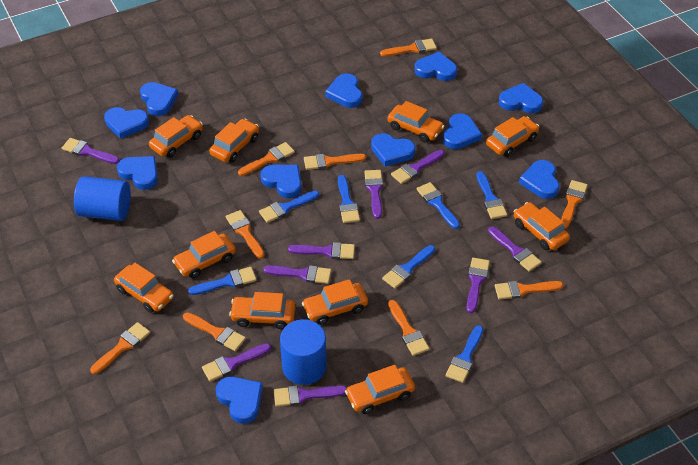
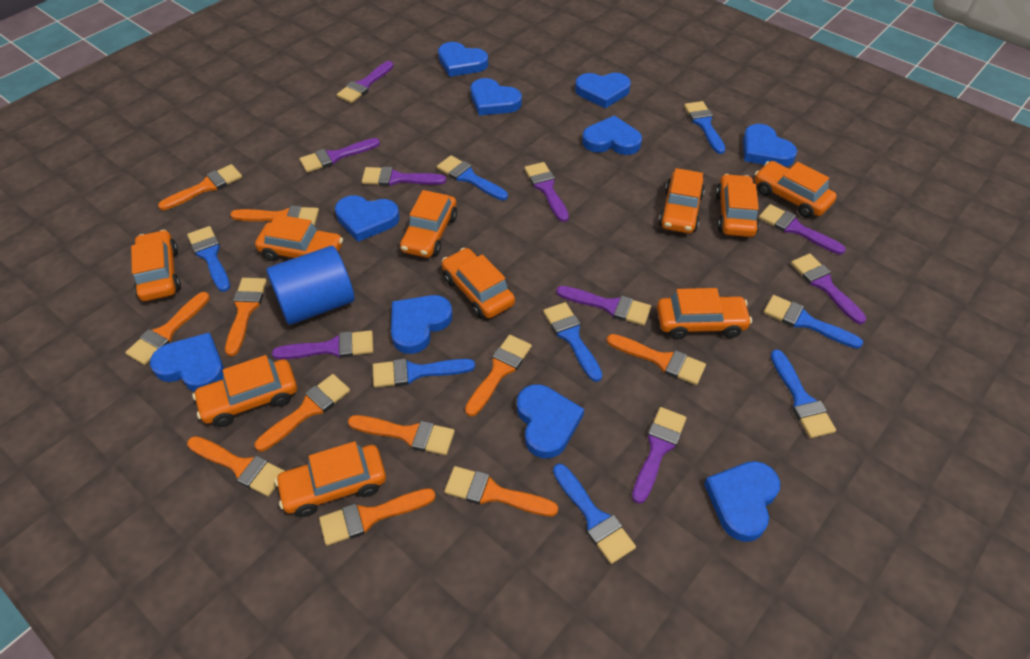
blue brush: 7 -> 8
blue cylinder: 2 -> 1
blue heart: 11 -> 10
orange brush: 9 -> 11

